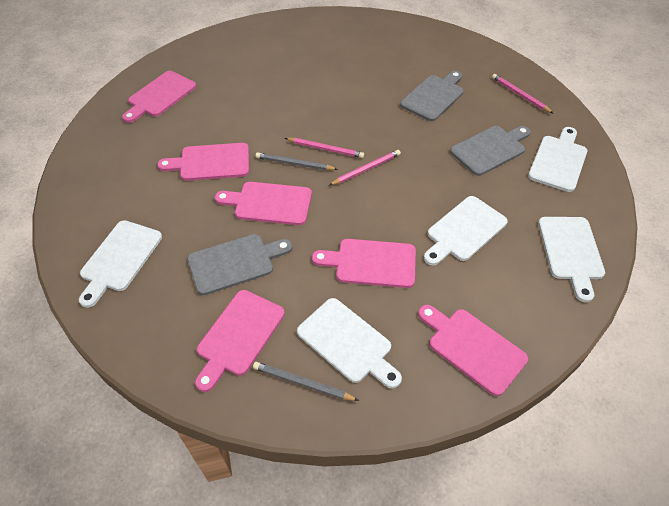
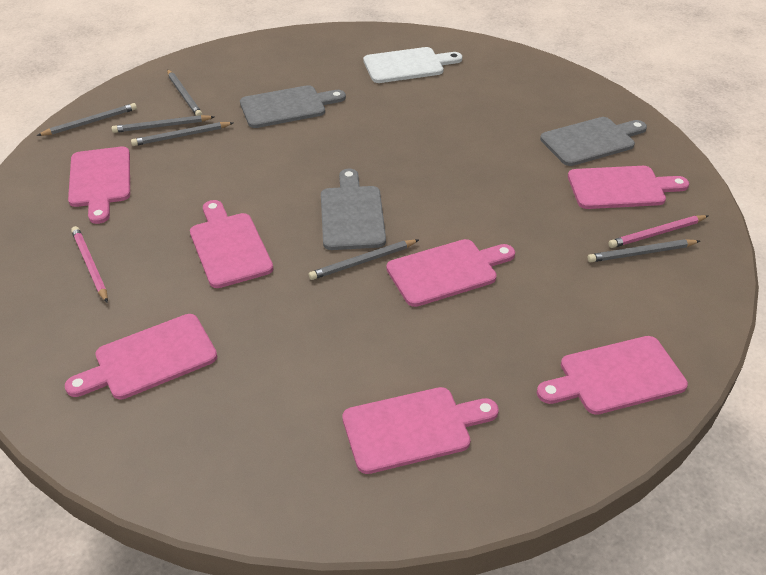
grey pencil: 2 -> 6
pink cutting board: 6 -> 7
pink pencil: 3 -> 2
white cutting board: 5 -> 1

